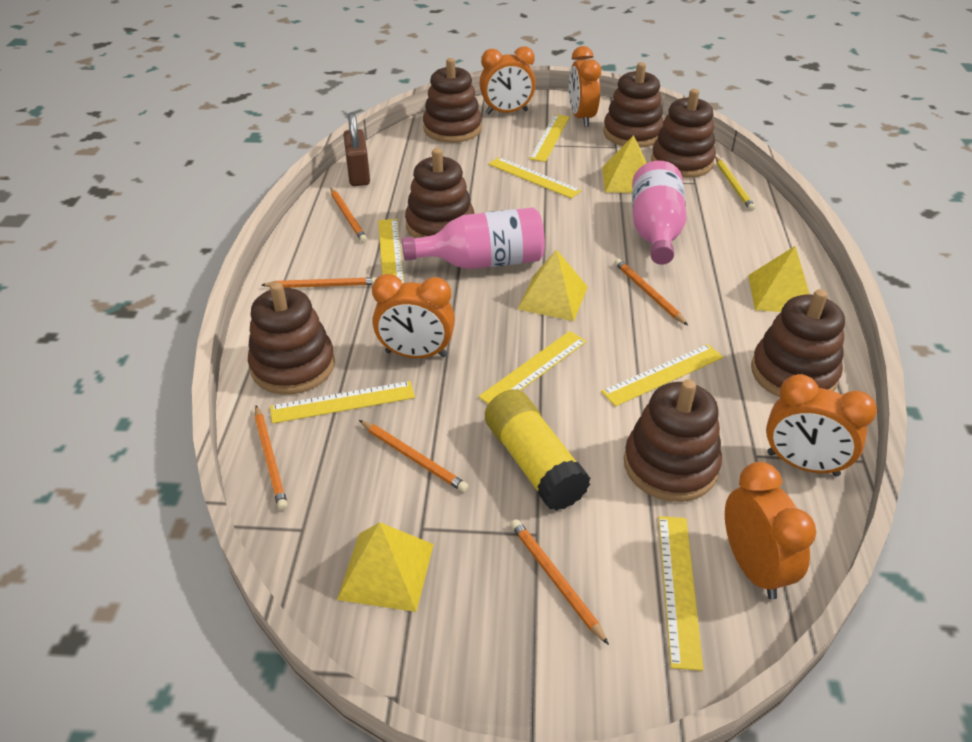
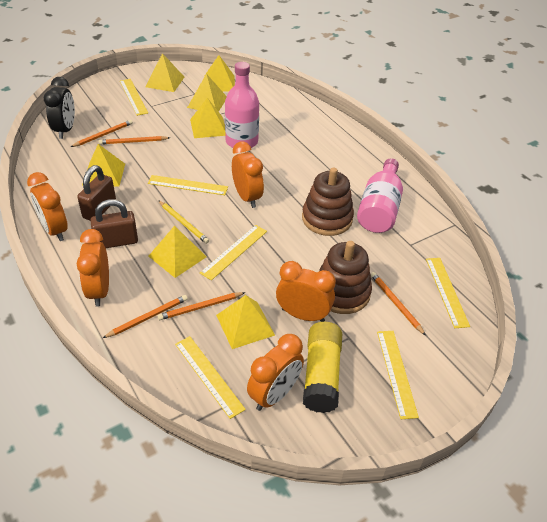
black clock: 0 -> 1
brown padlock: 1 -> 2
brown stacking toy: 7 -> 2
orange pencil: 6 -> 5
yellow pyramid: 4 -> 7
yellow ruler: 7 -> 6

